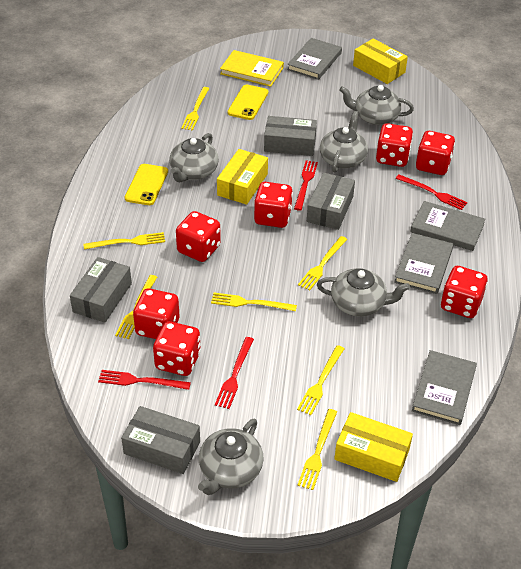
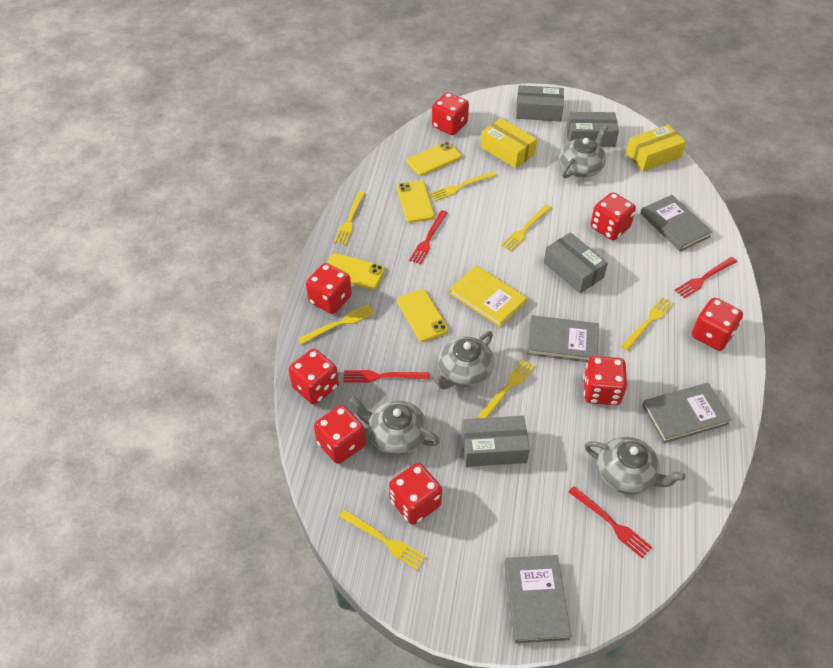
grey teapot: 5 -> 4
red dice: 7 -> 8
yellow box: 3 -> 2
yellow phone: 2 -> 4

